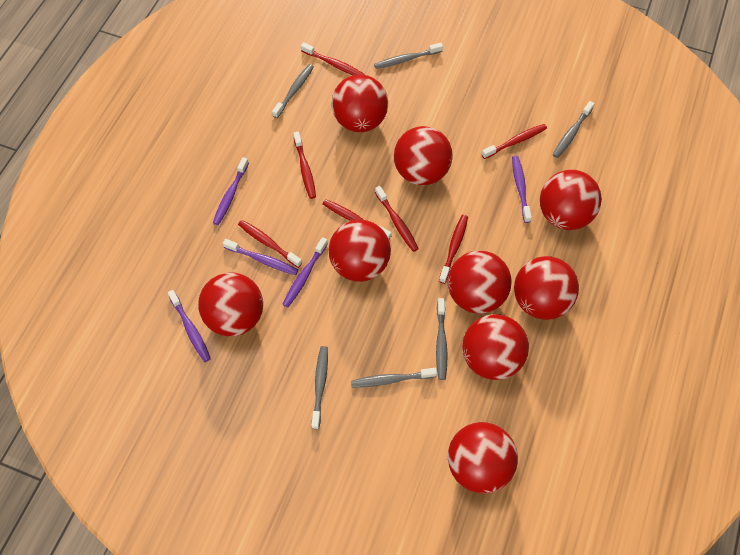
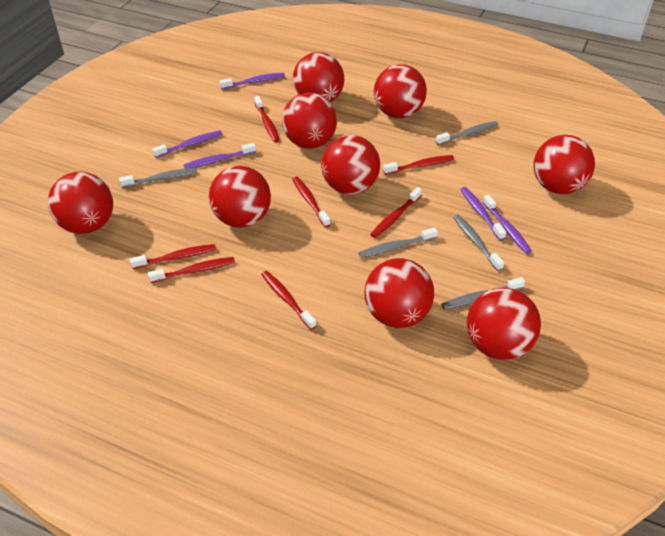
grey toothbrush: 6 -> 5

